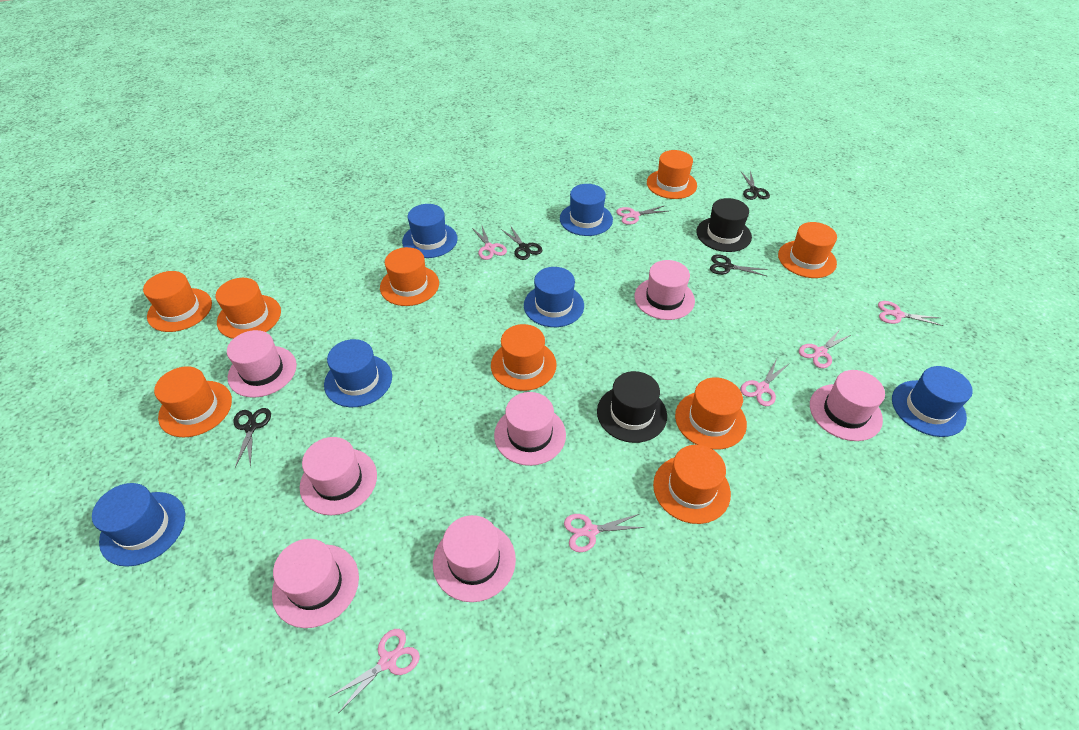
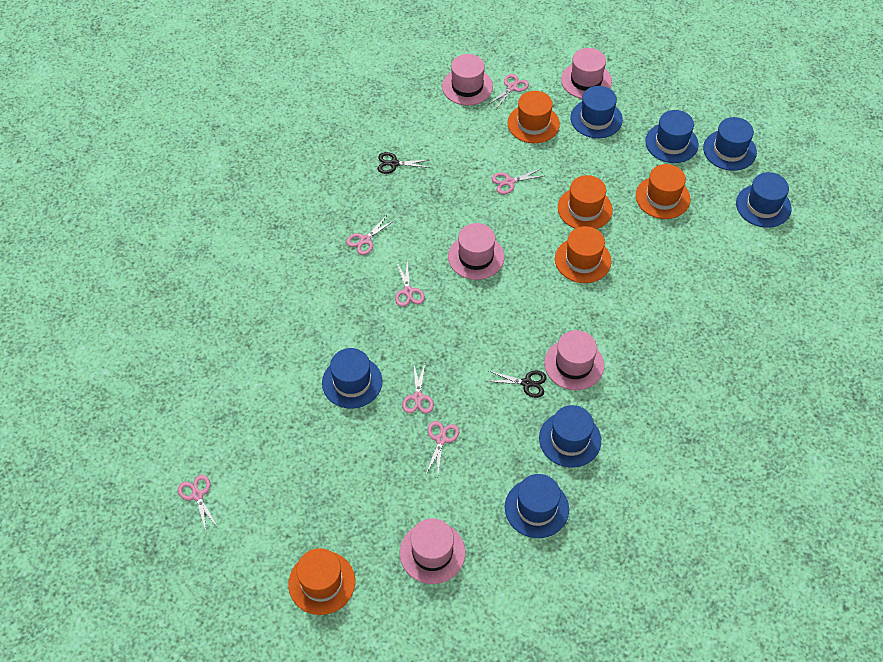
black hat: 2 -> 0
black scissors: 4 -> 2
blue hat: 6 -> 7
orange hat: 9 -> 5
pink hat: 7 -> 5

